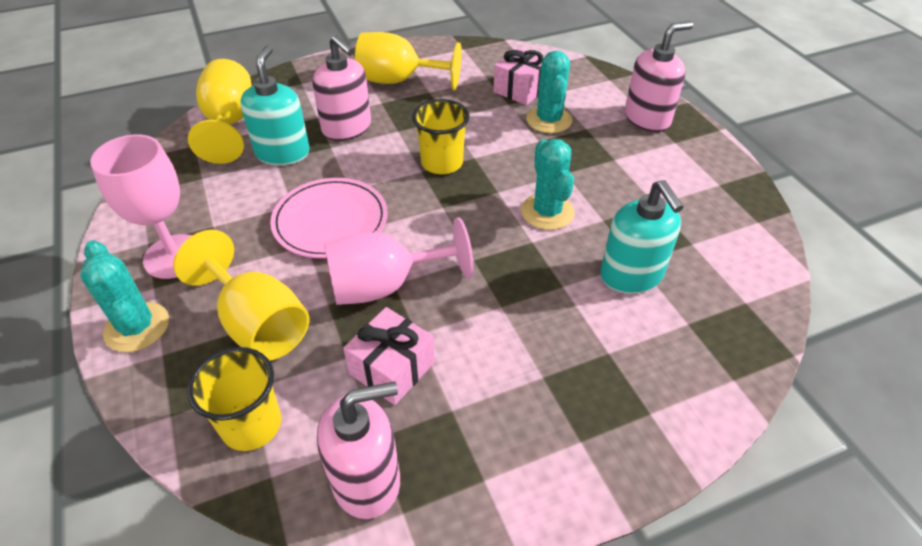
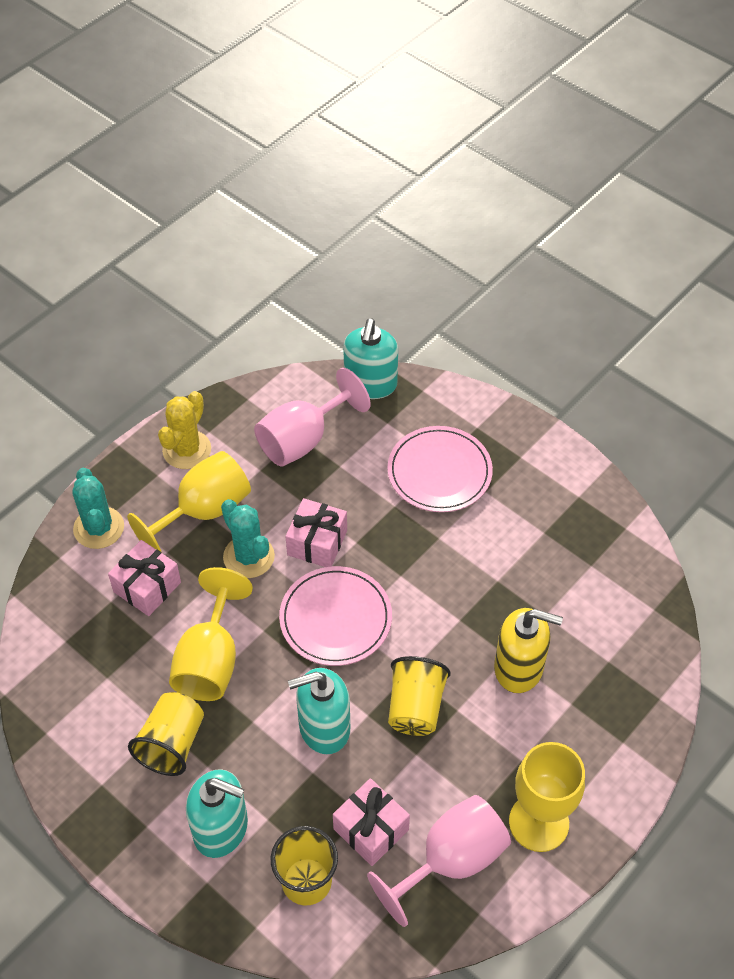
pink gift: 2 -> 3
pink plate: 1 -> 2
pink soap dispenser: 3 -> 0
turquoise cactus: 3 -> 2
turquoise soap dispenser: 2 -> 3
yellow cactus: 0 -> 1
yellow cup: 2 -> 3
yellow soap dispenser: 0 -> 1

